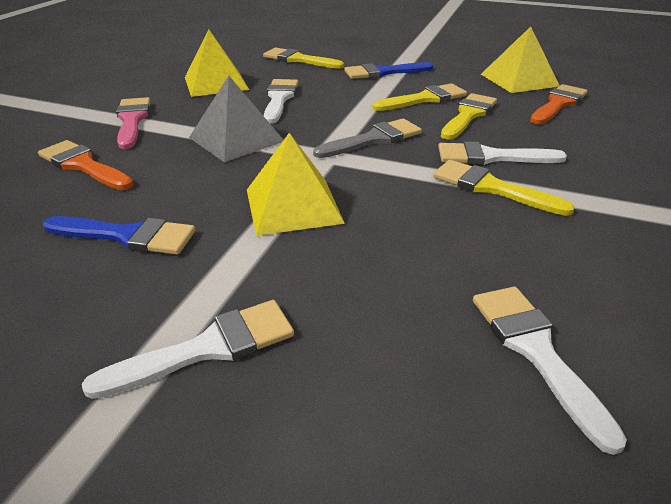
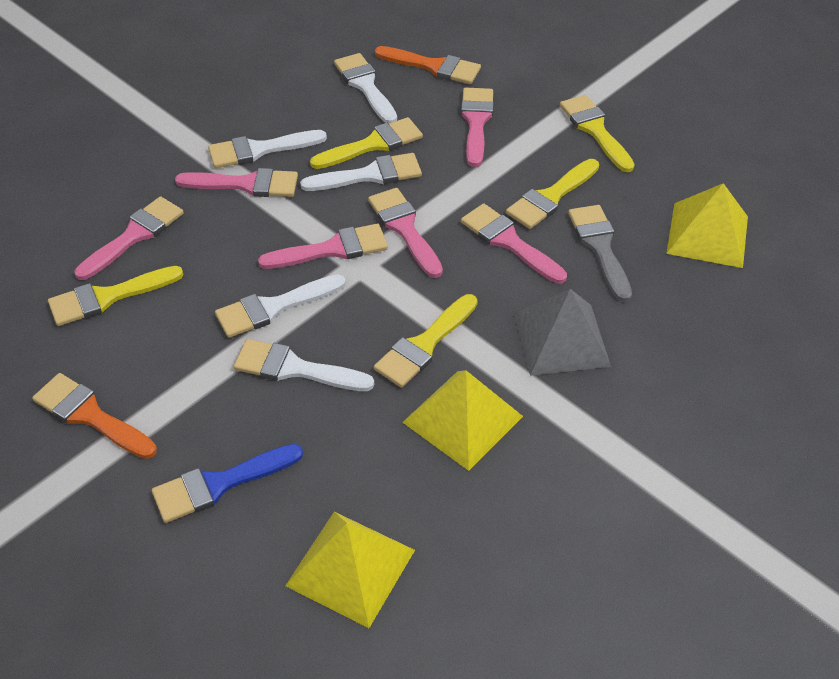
blue brush: 2 -> 1
pink brush: 1 -> 6
white brush: 4 -> 5
yellow brush: 4 -> 5

